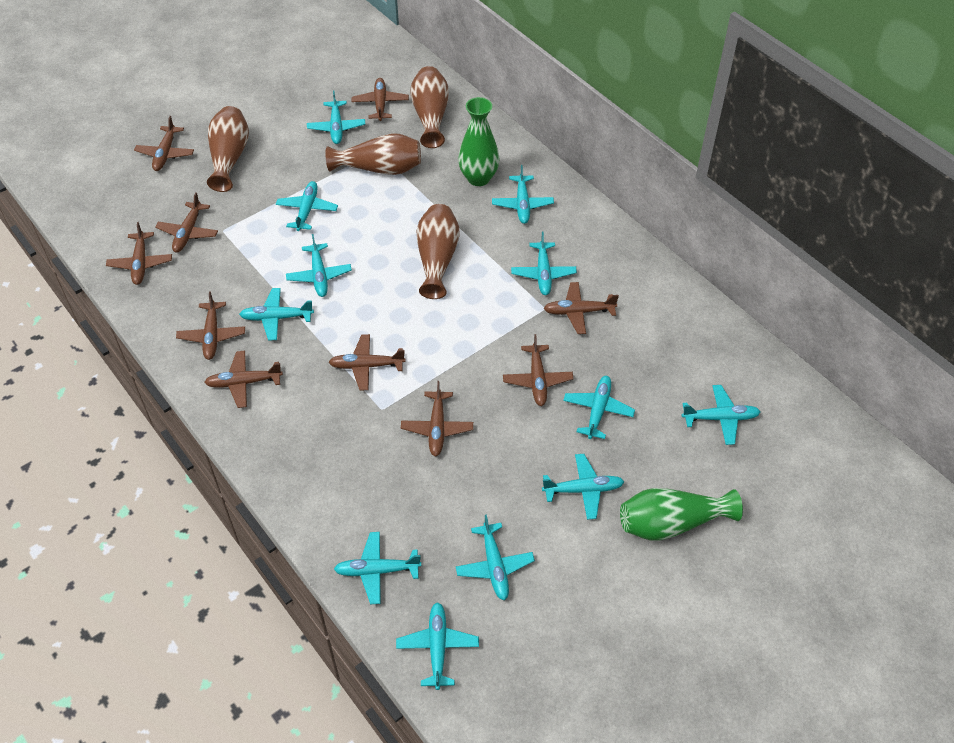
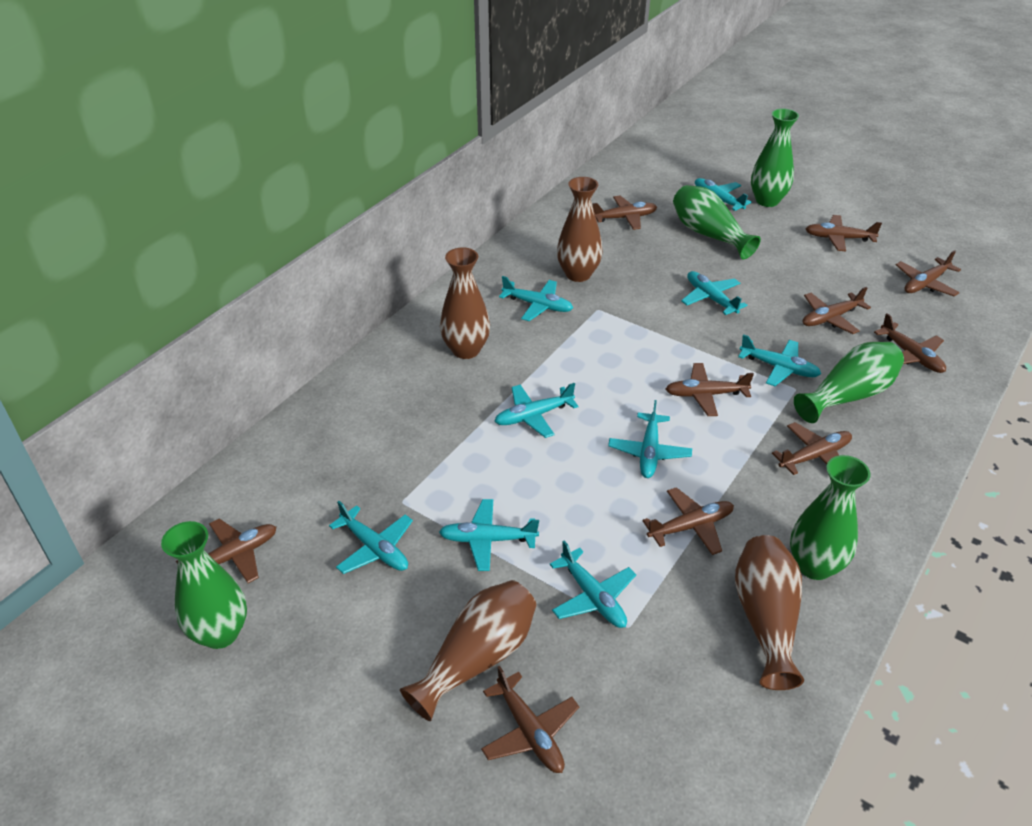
green vase: 2 -> 5
turquoise plane: 12 -> 9

